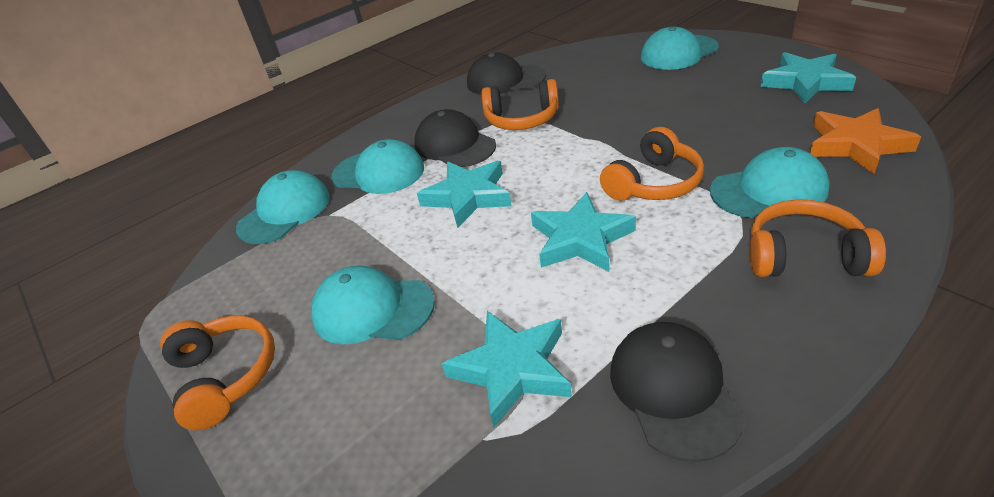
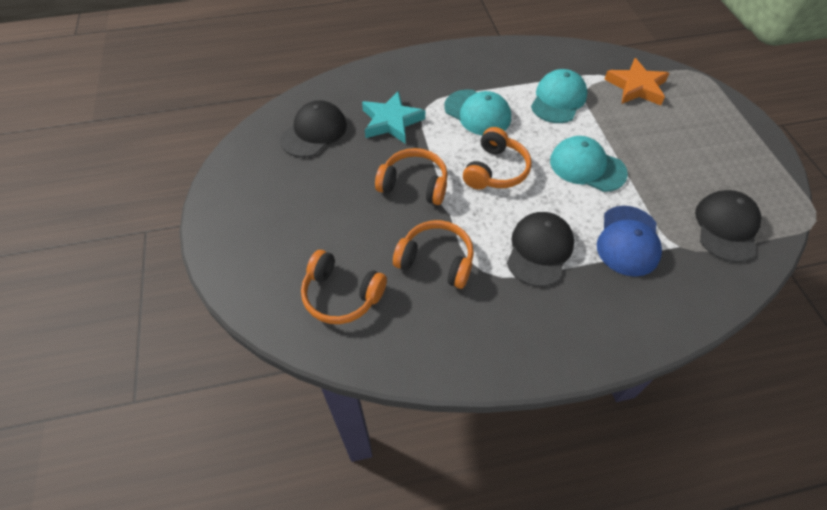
blue cap: 0 -> 1
turquoise cap: 5 -> 3
turquoise star: 4 -> 1

